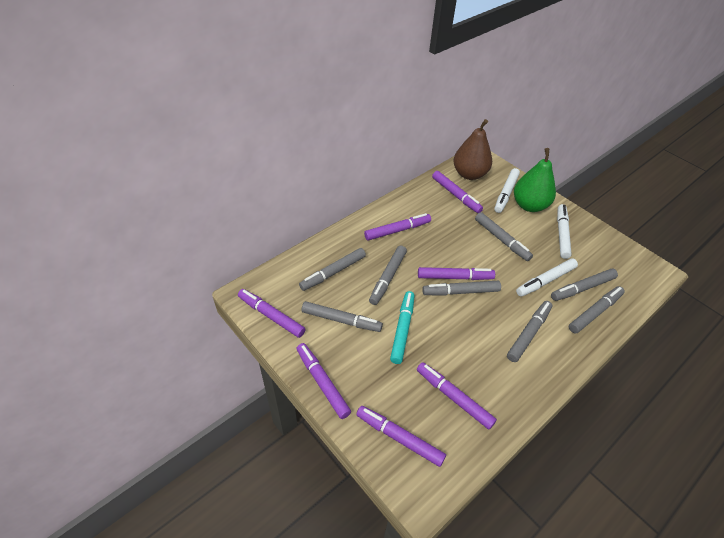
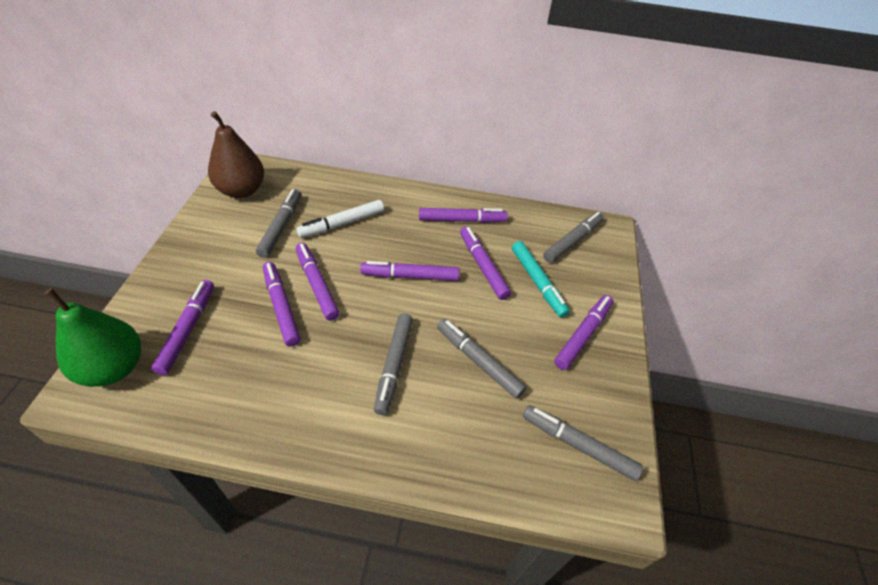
grey marker: 8 -> 5
white marker: 3 -> 1

